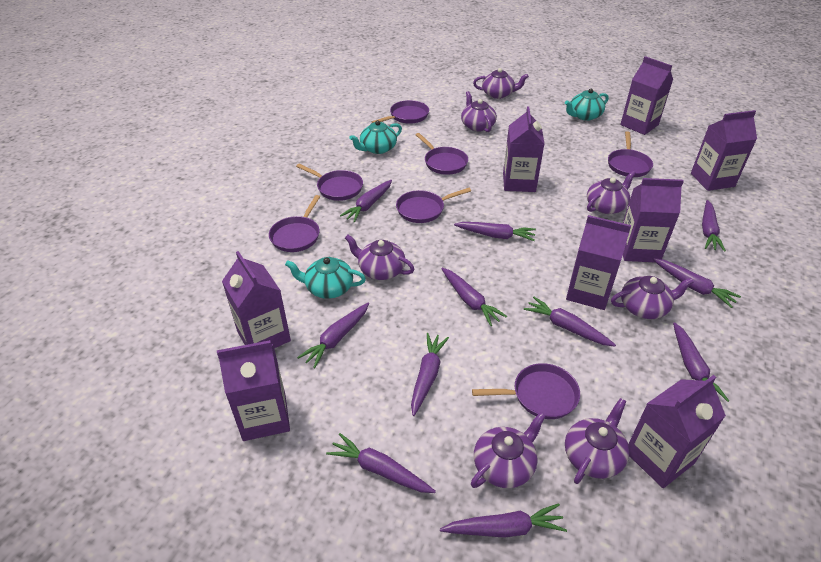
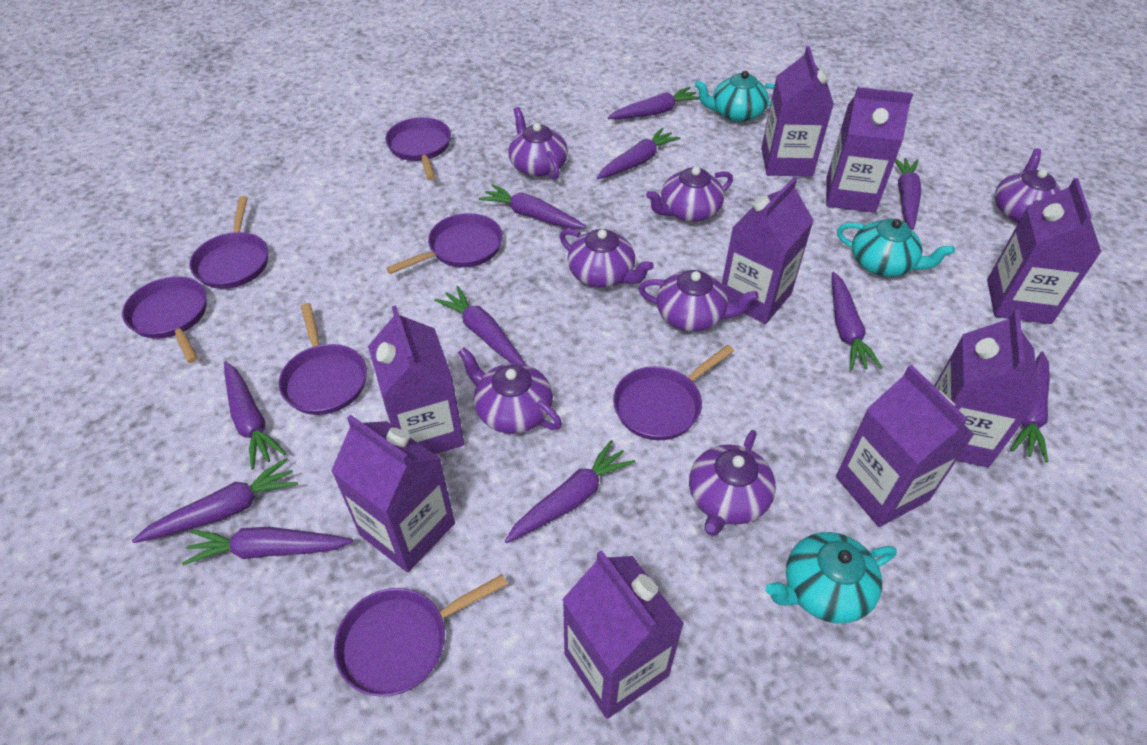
purple carton: 8 -> 9

